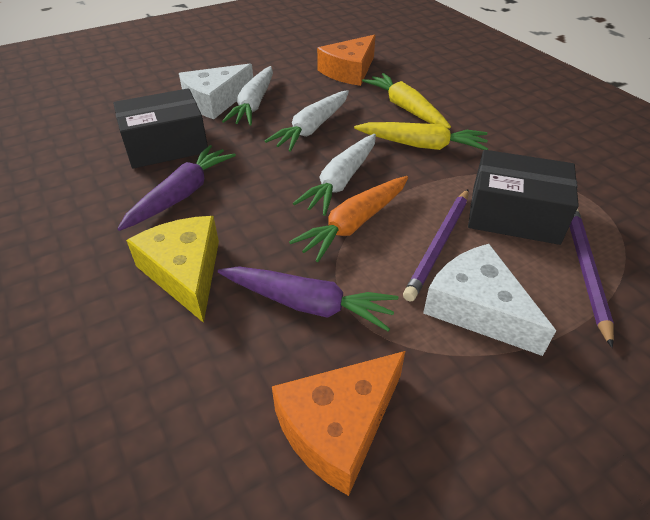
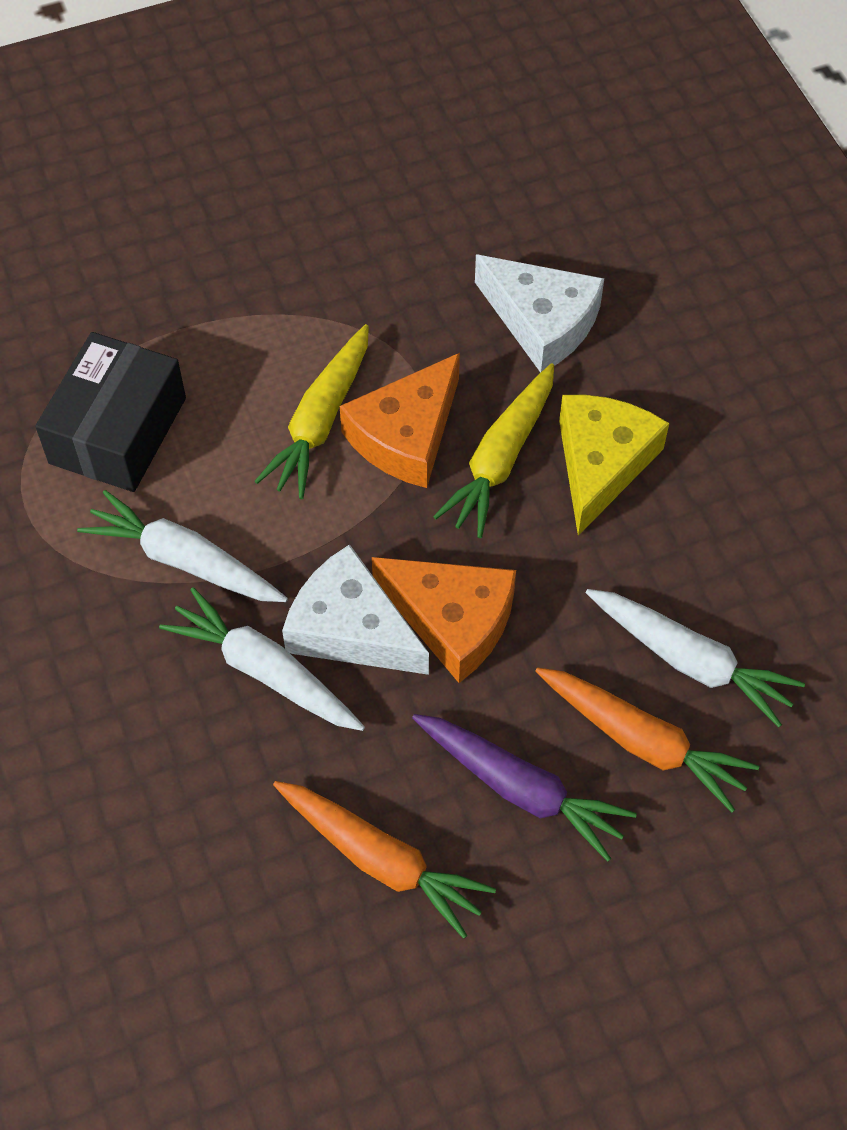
black box: 2 -> 1
orange carrot: 1 -> 2
purple carrot: 2 -> 1
purple pencil: 2 -> 0

